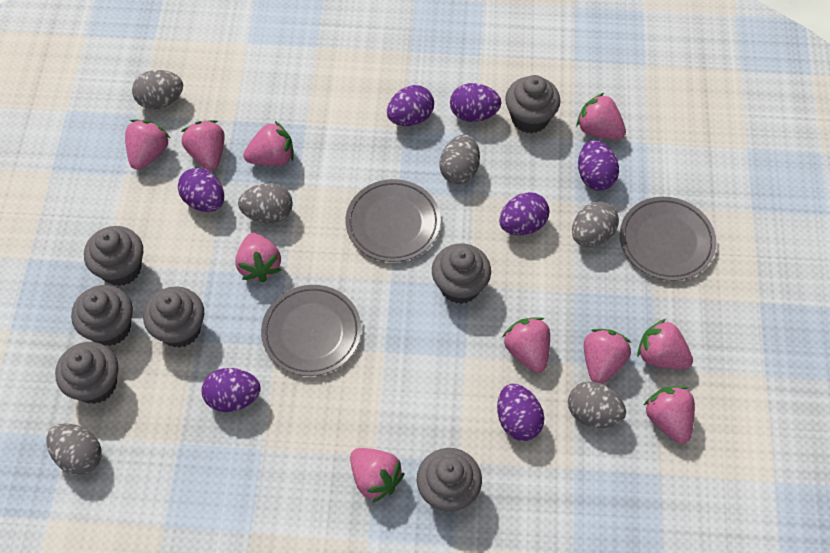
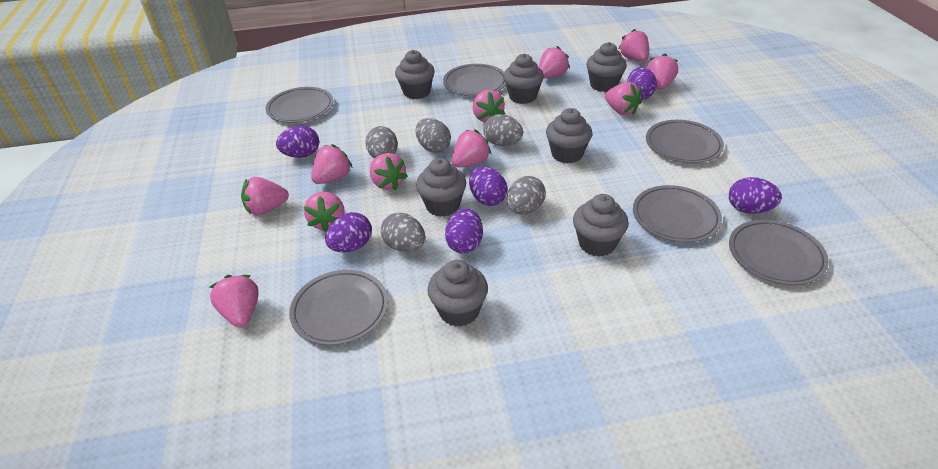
grey egg: 6 -> 5
grey plate: 3 -> 6
pink strawberry: 10 -> 11
purple egg: 7 -> 6

